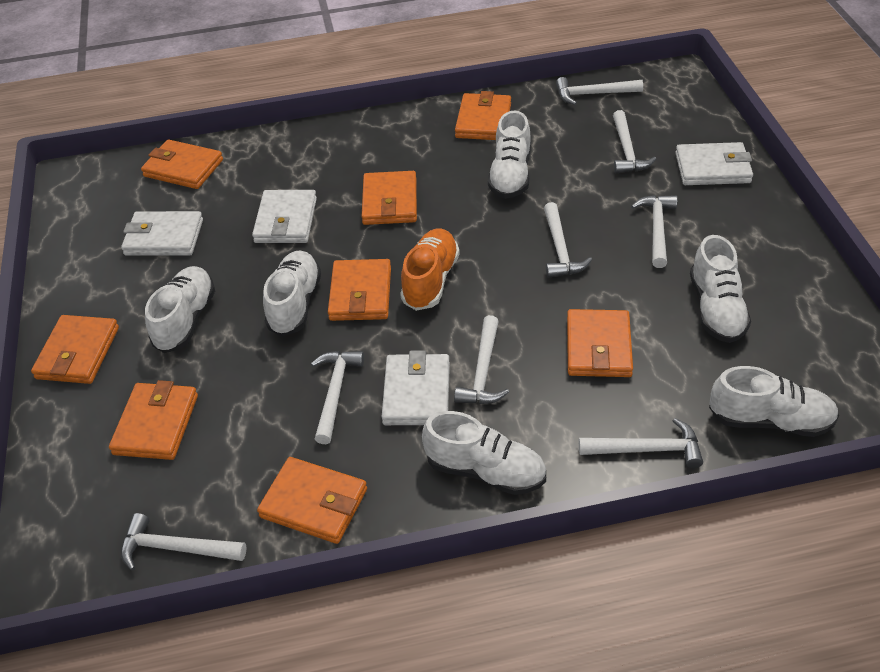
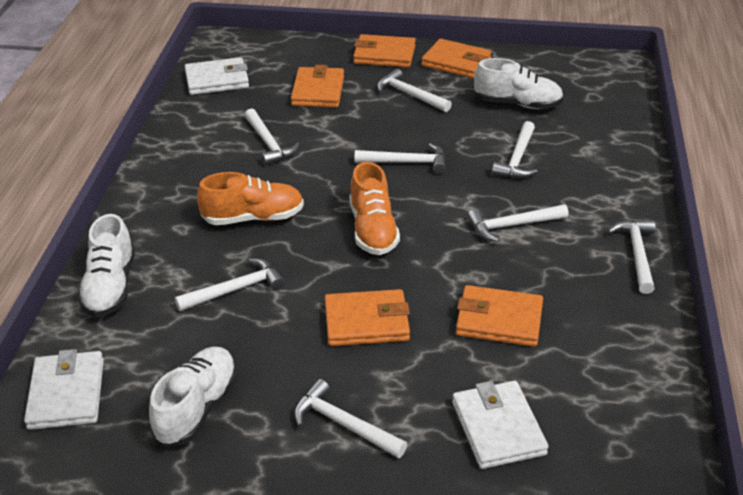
orange shoe: 1 -> 2
orange wallet: 8 -> 5
white shoe: 6 -> 3
white wallet: 4 -> 3

